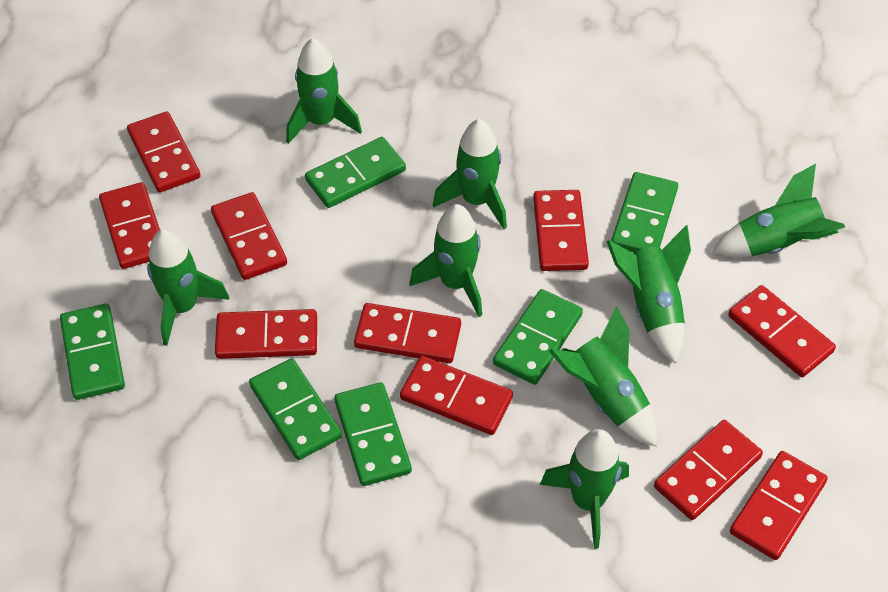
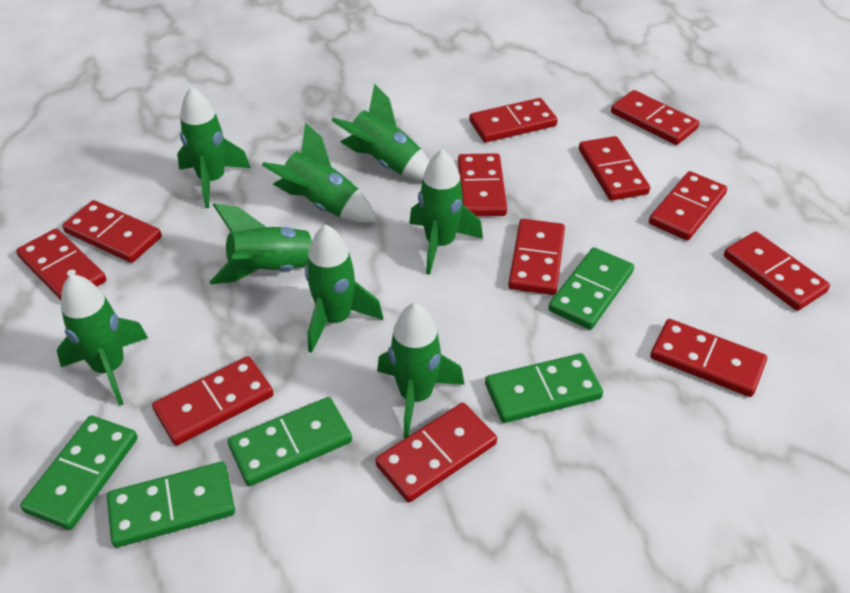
green domino: 6 -> 5
red domino: 10 -> 12

